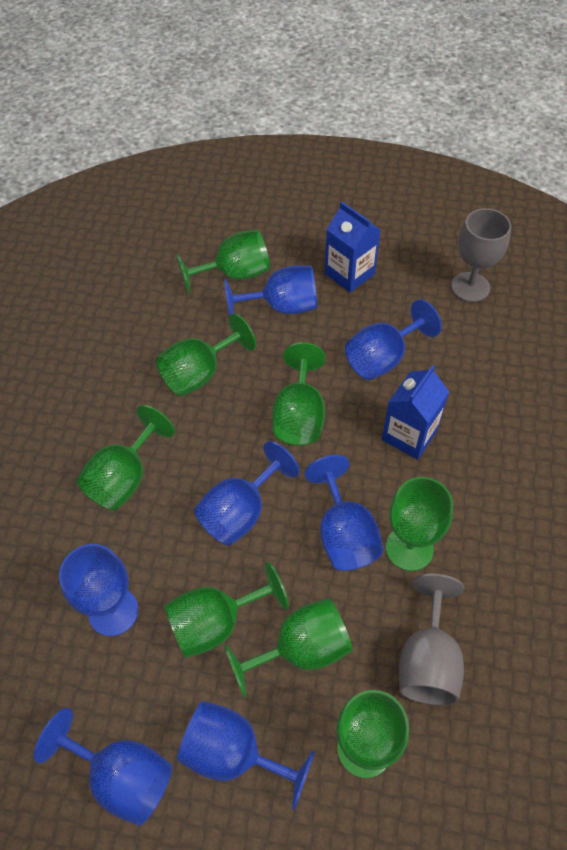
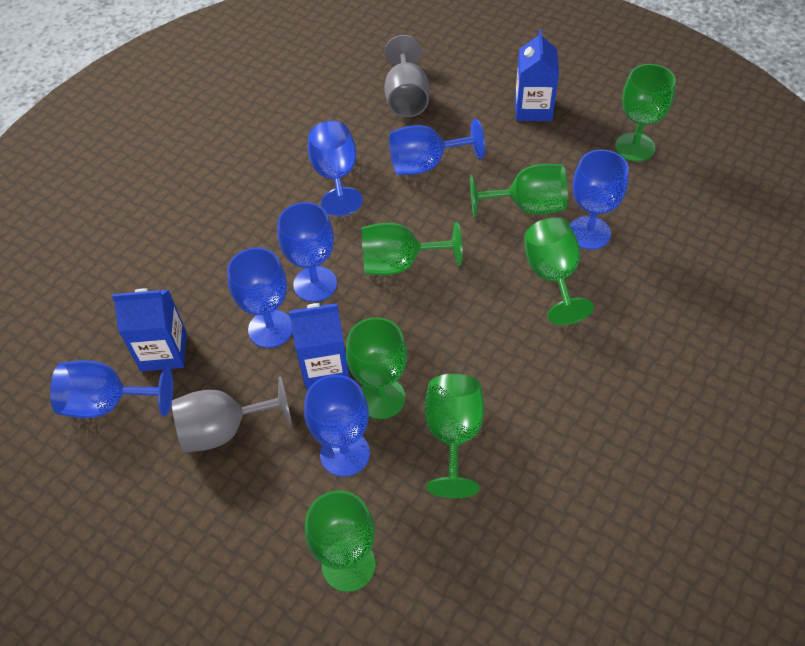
blue carton: 2 -> 3
green goblet: 8 -> 7

